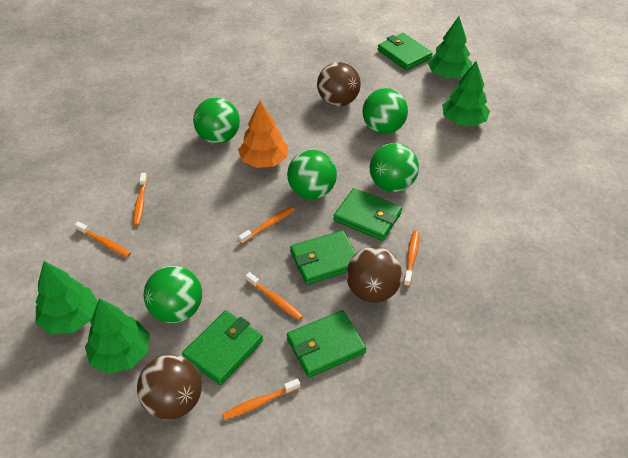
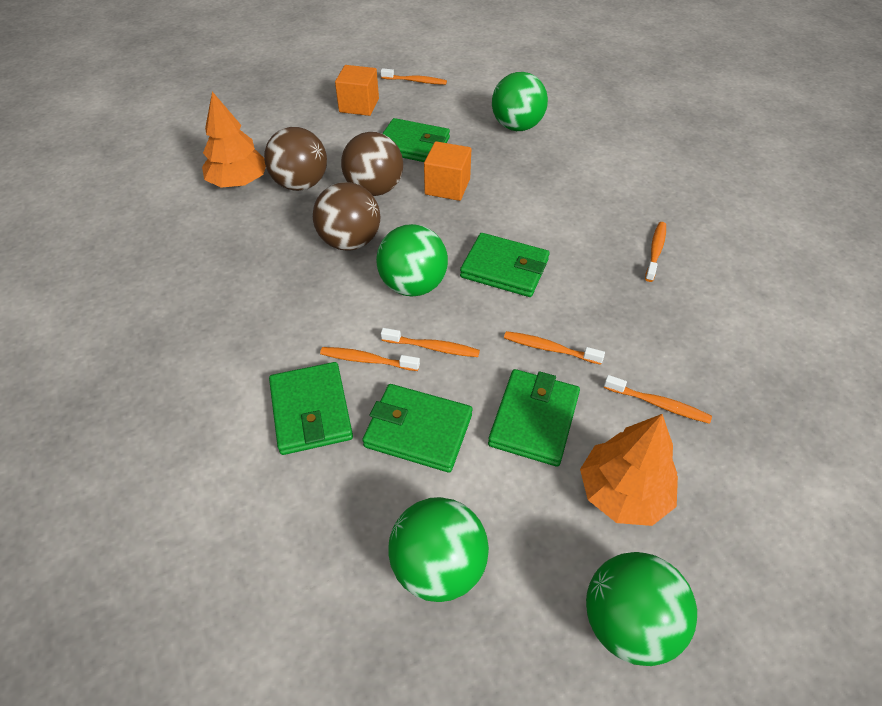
green ball: 5 -> 4
green tree: 4 -> 0
orange cube: 0 -> 2
orange tree: 1 -> 2

